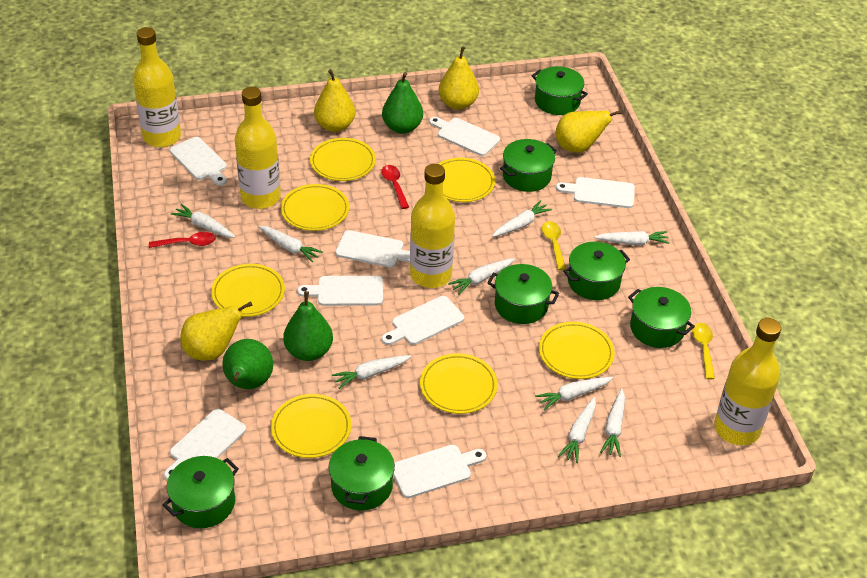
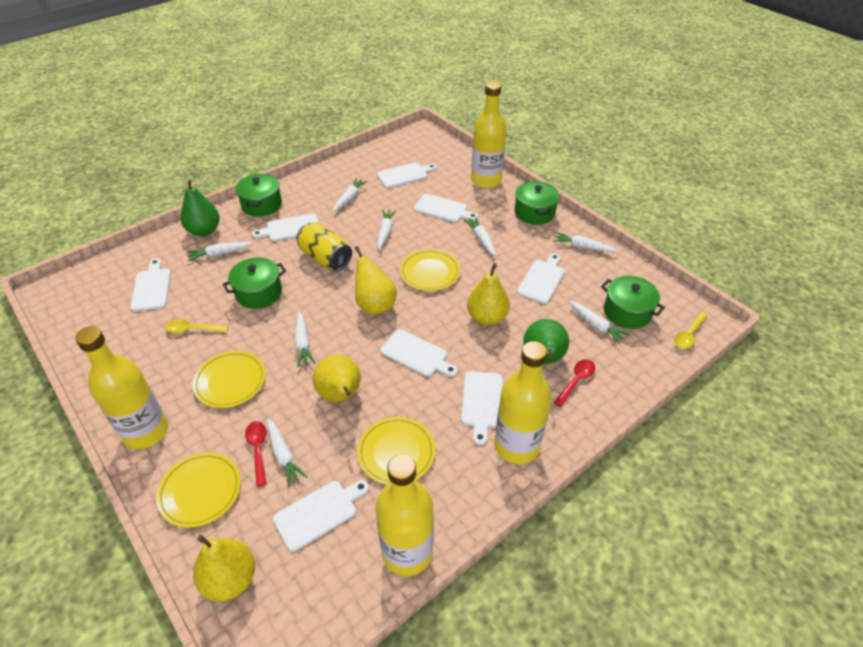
green pear: 3 -> 2
green pot: 7 -> 4
white carrot: 9 -> 8
yellow can: 0 -> 1
yellow plate: 7 -> 4

